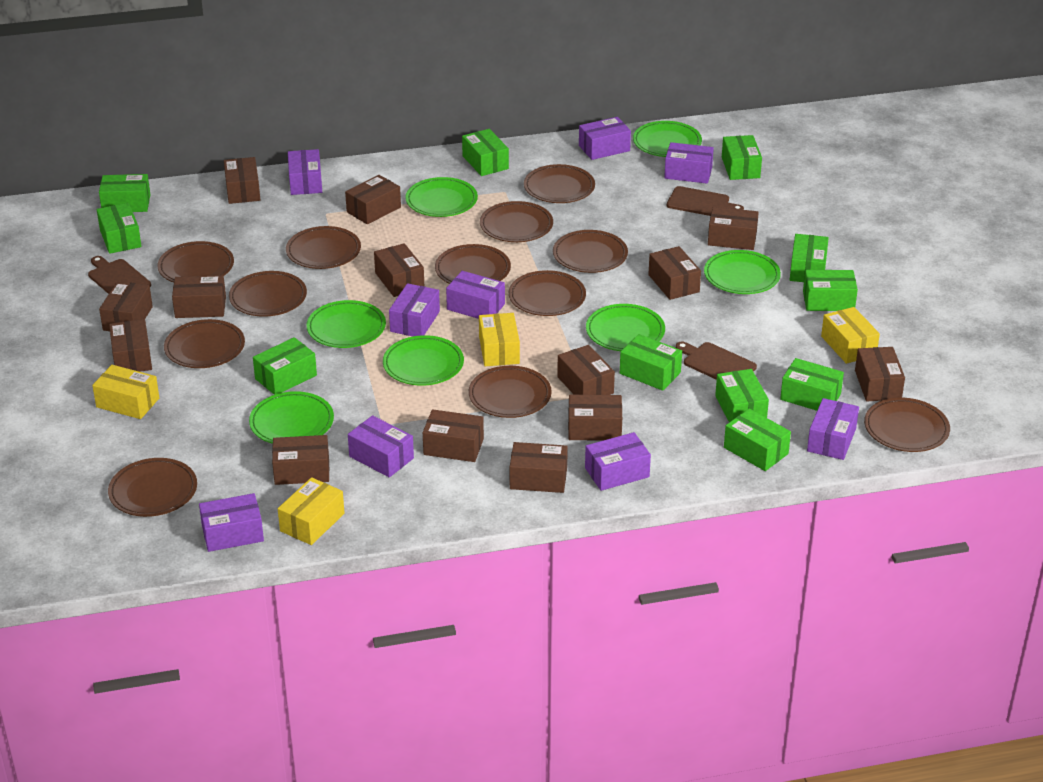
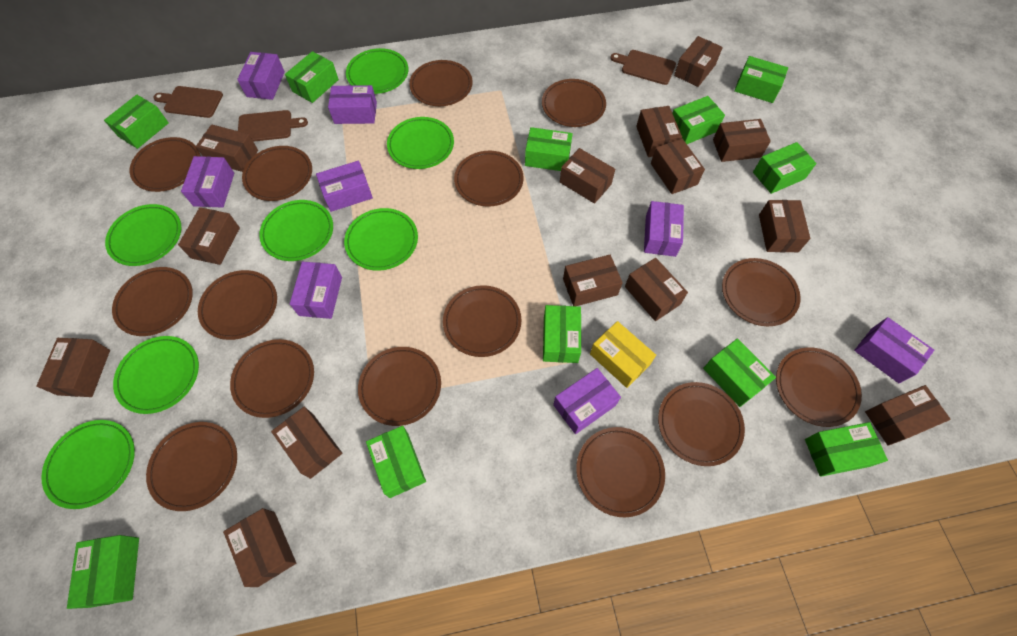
brown plate: 12 -> 15
purple box: 9 -> 8
yellow box: 4 -> 1

